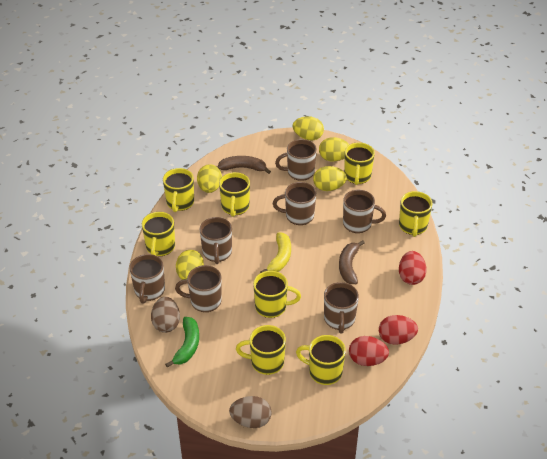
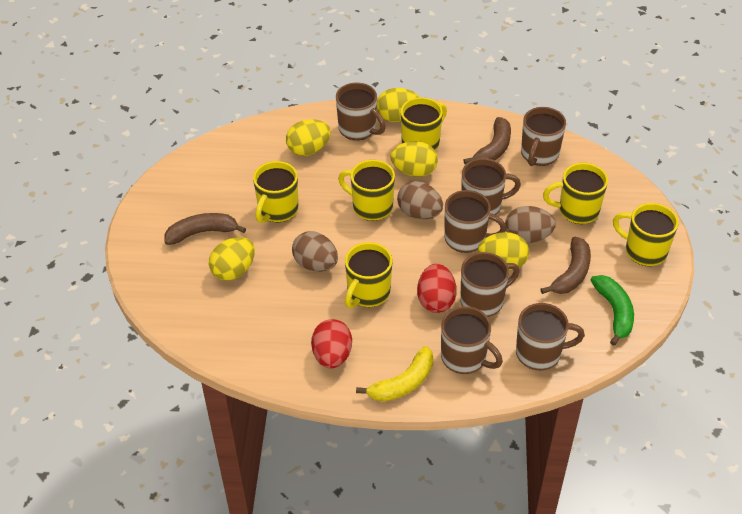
brown banana: 2 -> 3
brown egg: 2 -> 3
red egg: 3 -> 2
yellow mug: 8 -> 6

